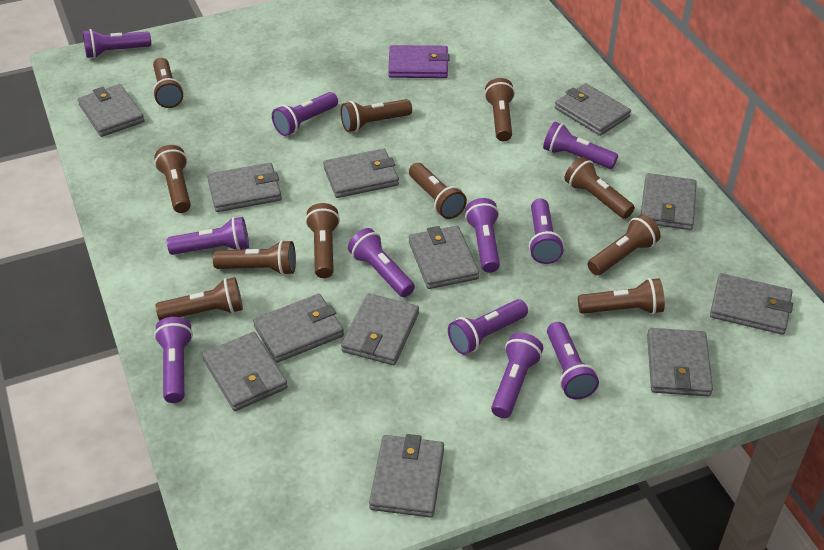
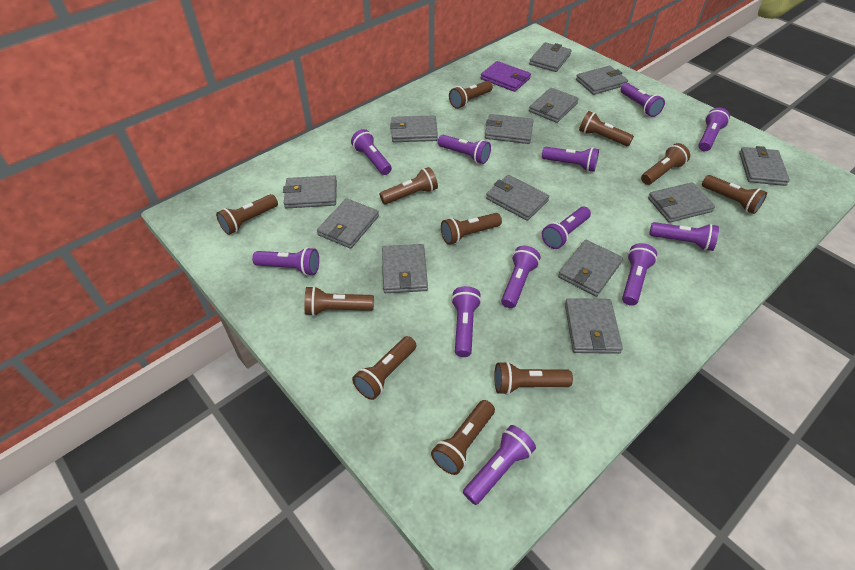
grey wallet: 12 -> 13
purple flashlight: 11 -> 12

